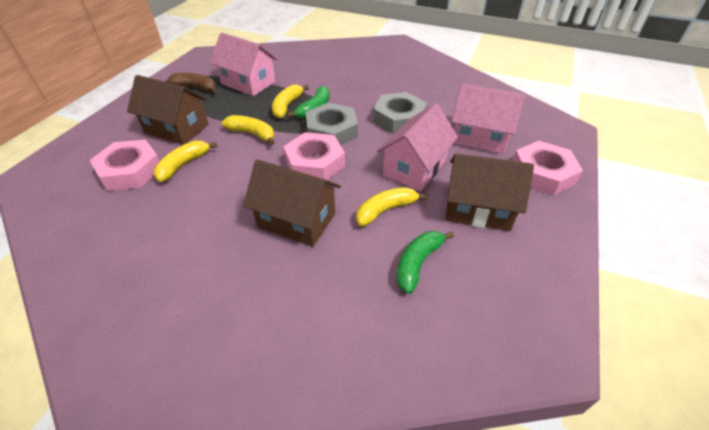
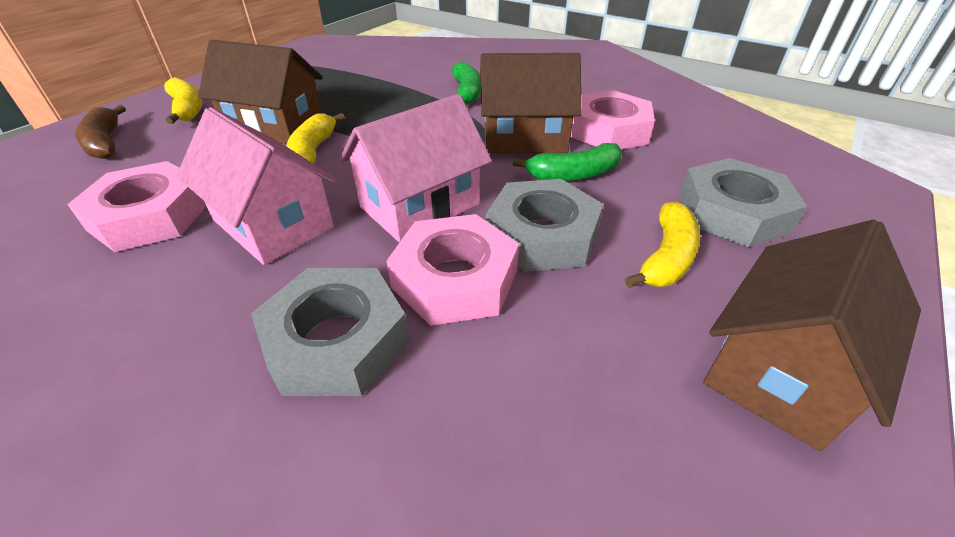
grey nut: 2 -> 3
pink house: 3 -> 2
yellow banana: 4 -> 3

